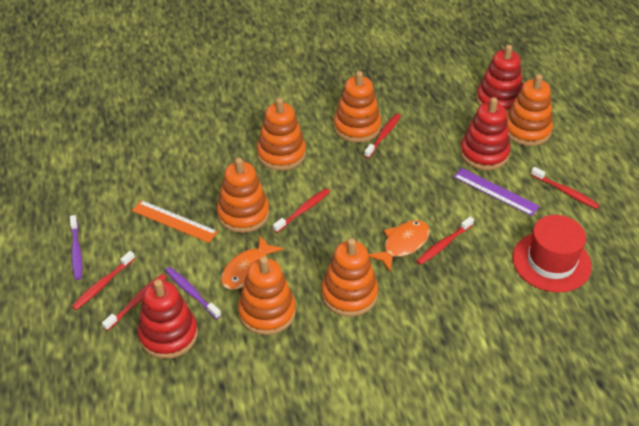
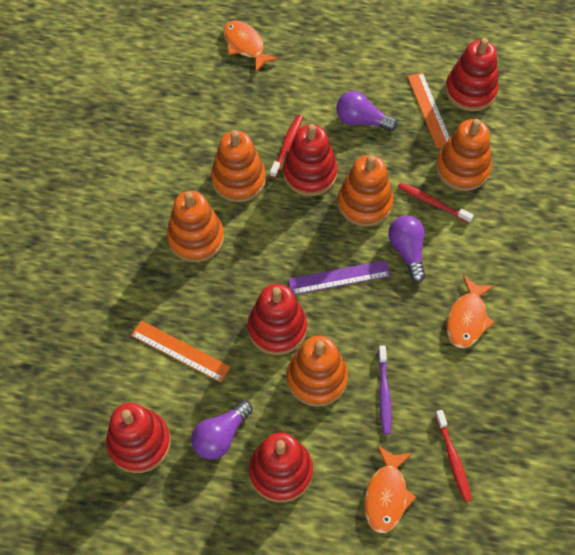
orange fish: 2 -> 3
orange ruler: 1 -> 2
orange stacking toy: 6 -> 5
purple light bulb: 0 -> 3
purple toothbrush: 2 -> 1
red hat: 1 -> 0
red stacking toy: 3 -> 5
red toothbrush: 6 -> 3

